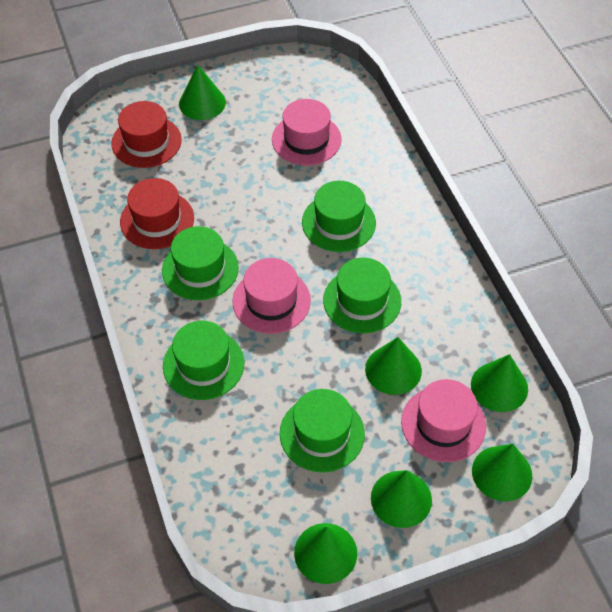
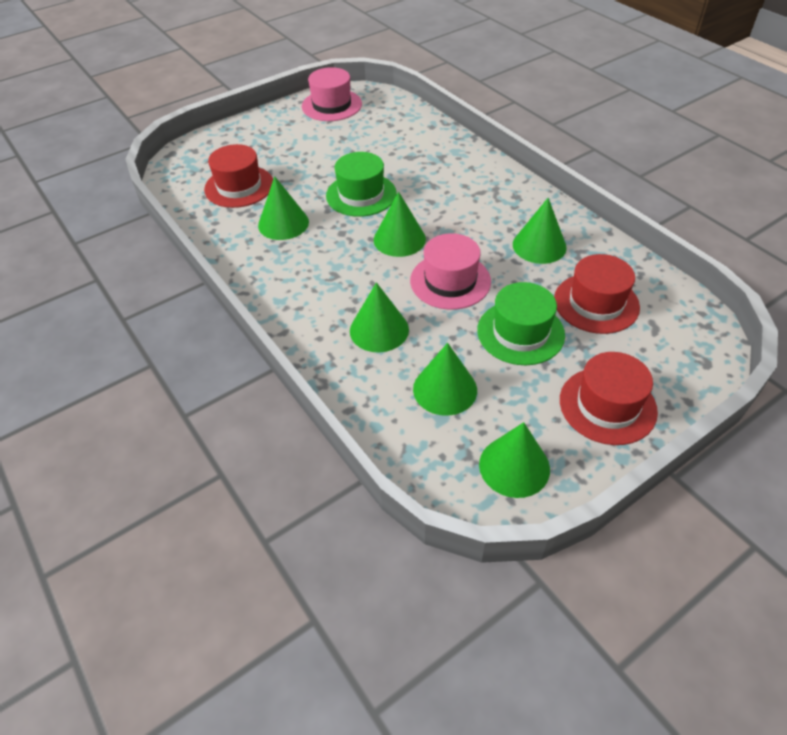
green hat: 5 -> 2
pink hat: 3 -> 2
red hat: 2 -> 3

